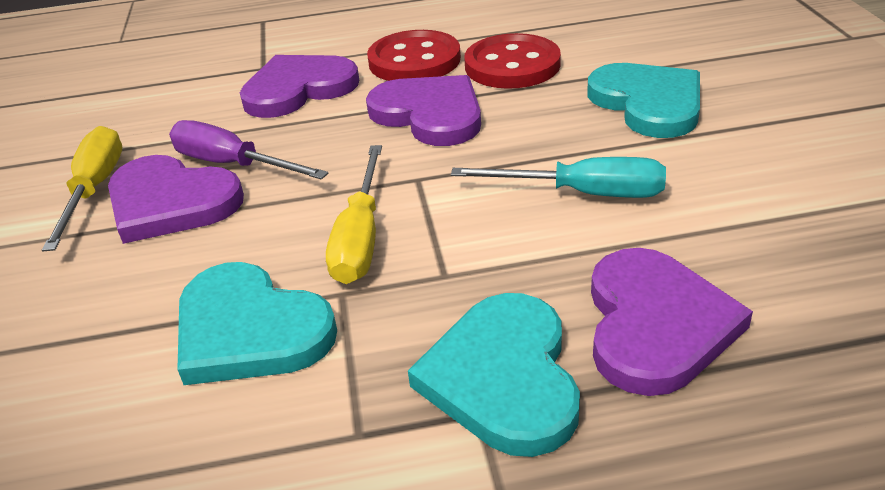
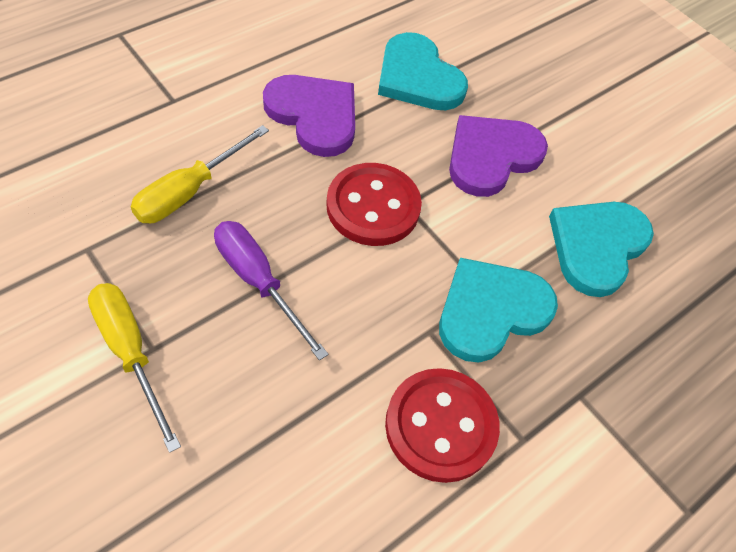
purple heart: 4 -> 2
turquoise screwdriver: 1 -> 0

